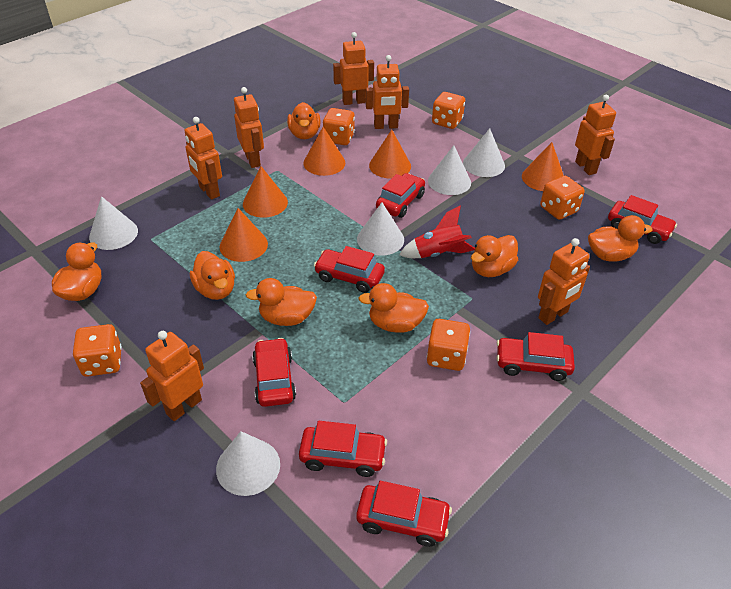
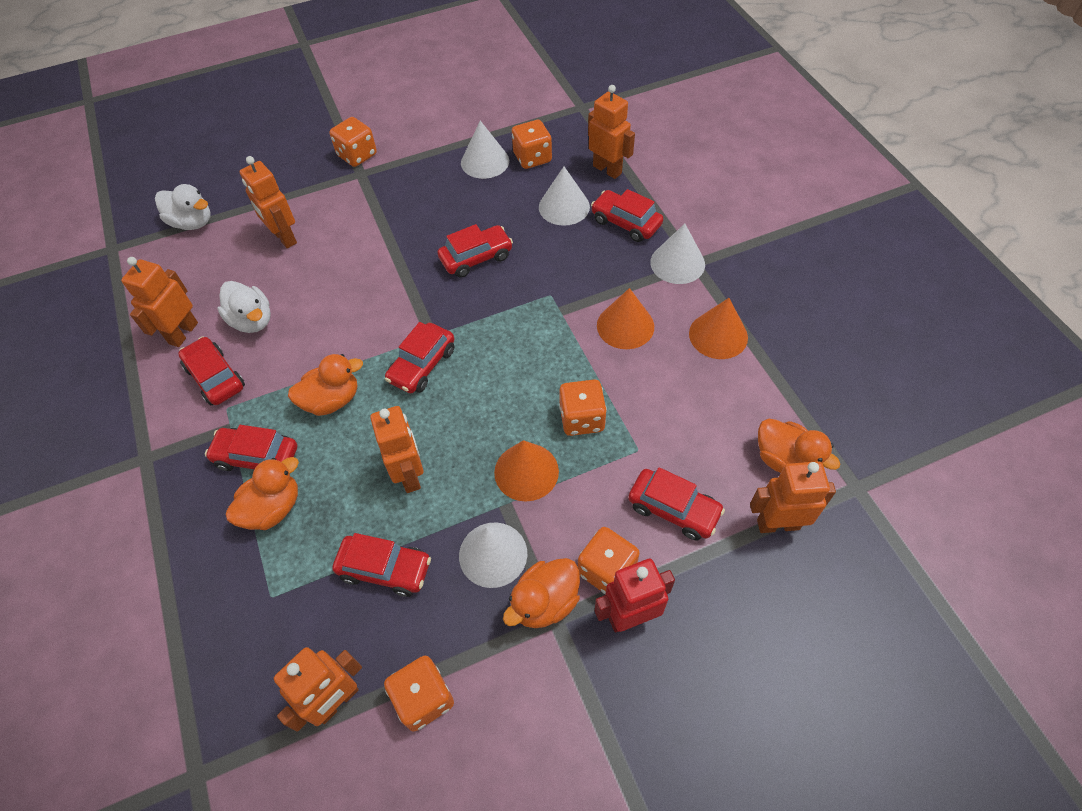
orange cone: 5 -> 3
orange duck: 7 -> 4
orange robot: 7 -> 6
red robot: 0 -> 1
red rocket: 1 -> 0
white cone: 5 -> 4
white duck: 0 -> 2

